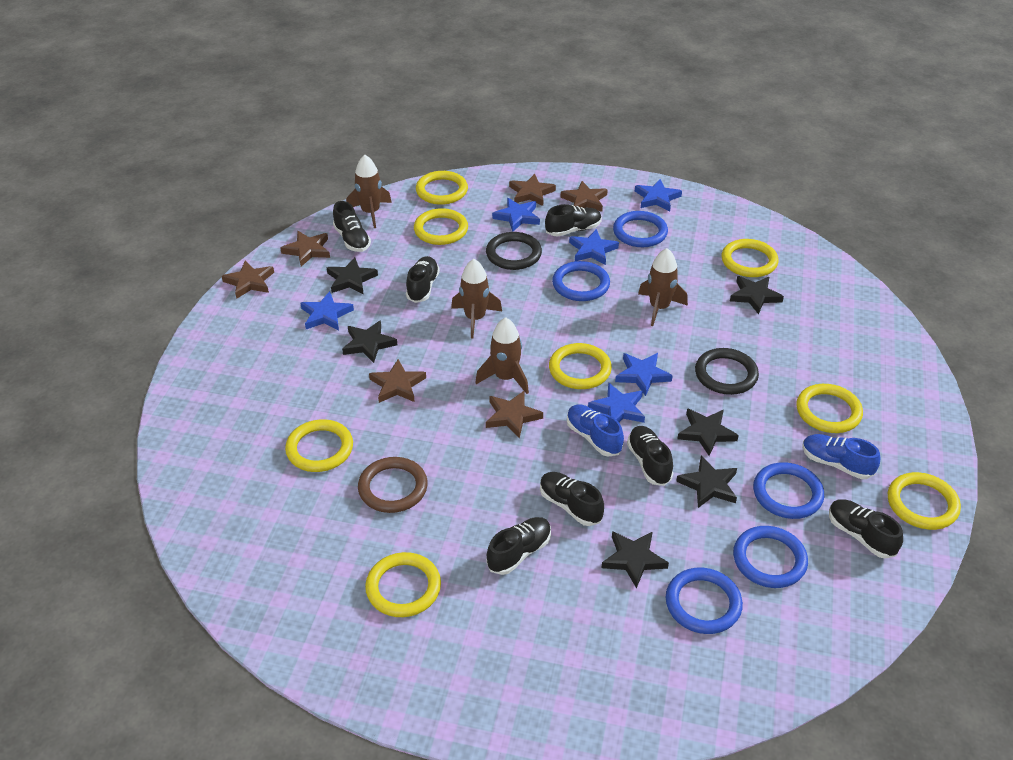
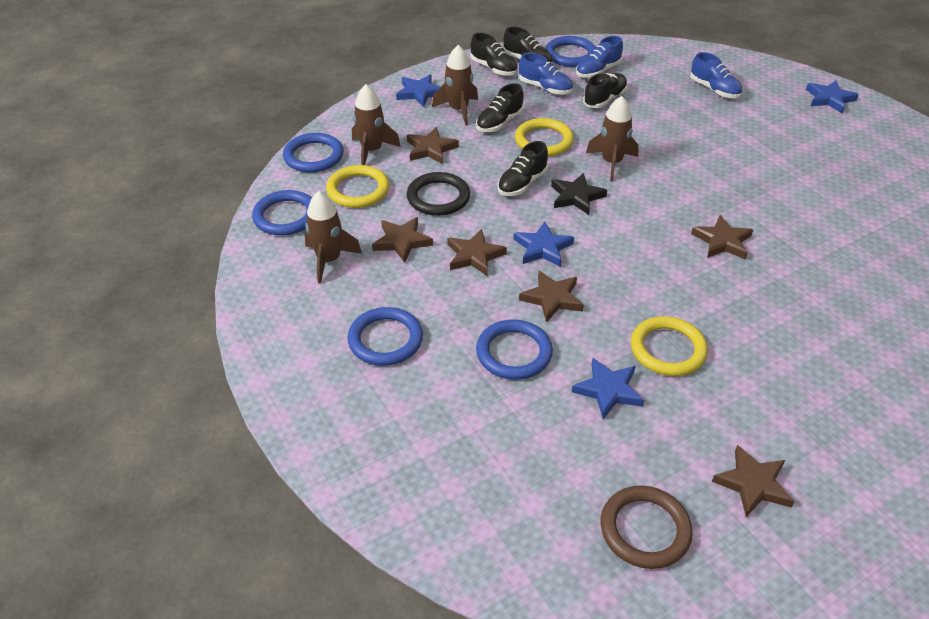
black ring: 2 -> 1
black shoe: 7 -> 5
black star: 6 -> 1
blue shoe: 2 -> 3
blue star: 6 -> 4
yellow ring: 8 -> 3

